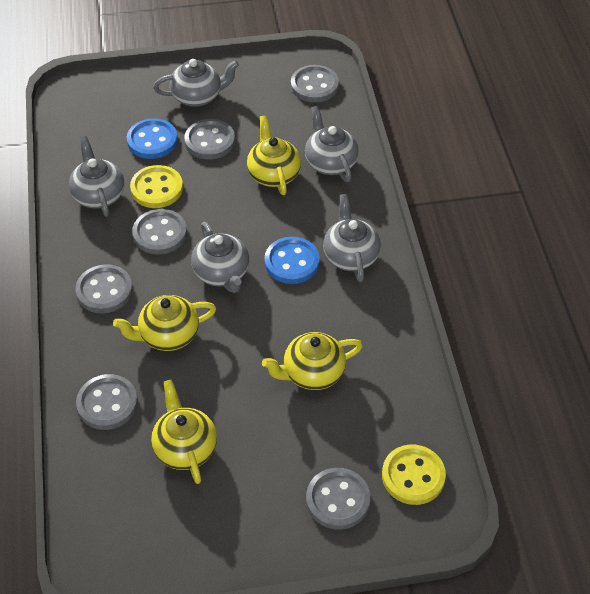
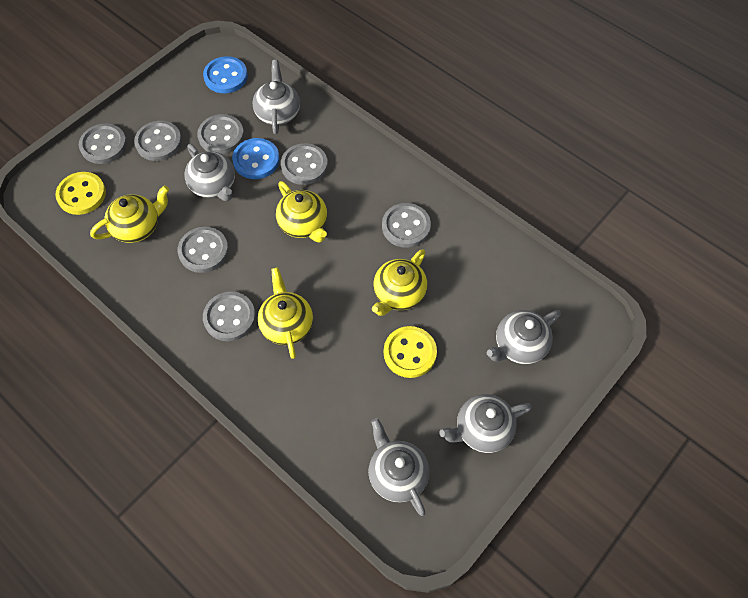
grey button: 6 -> 7

